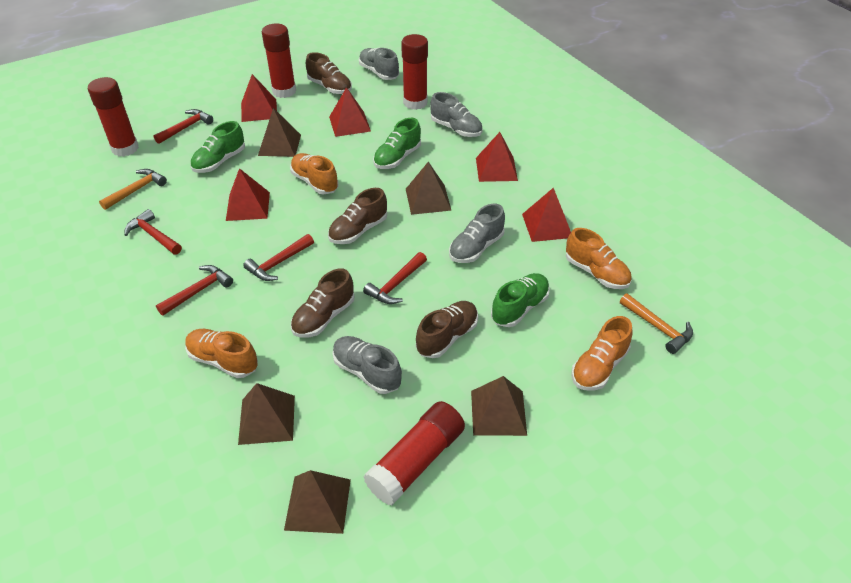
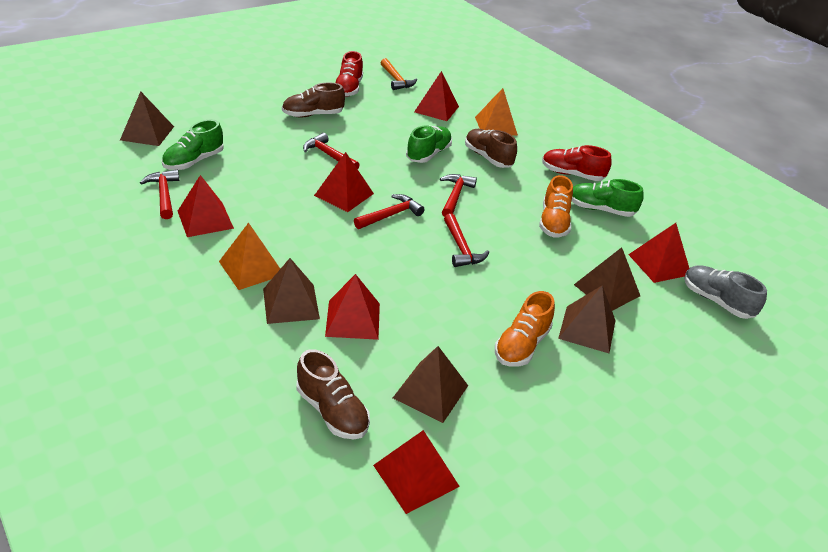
brown shoe: 4 -> 3
grey shoe: 4 -> 1
orange hammer: 2 -> 1
orange pyramid: 0 -> 2
orange shoe: 4 -> 2
red glue stick: 4 -> 0
red pyramid: 5 -> 6
red shoe: 0 -> 2

